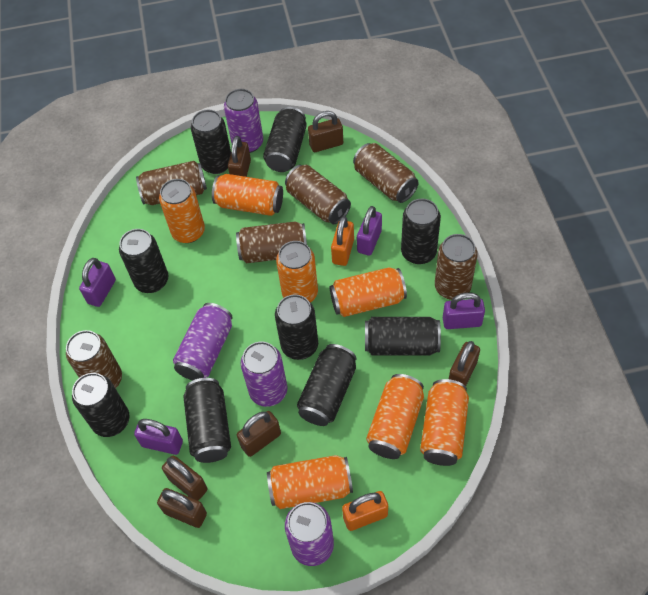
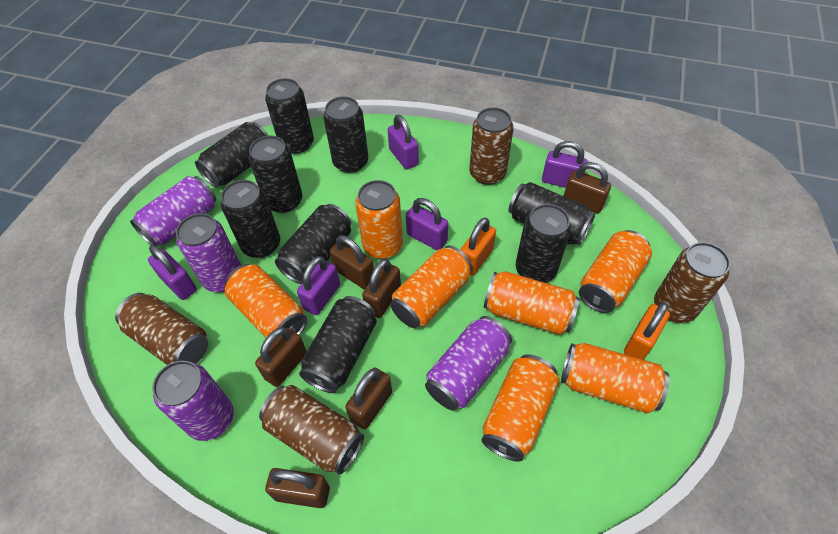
brown can: 6 -> 4
purple padlock: 4 -> 5

